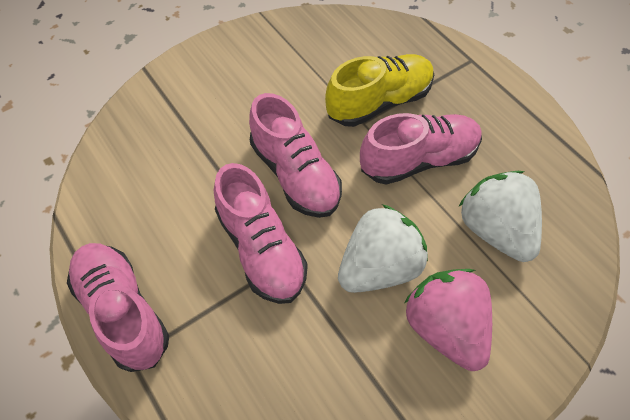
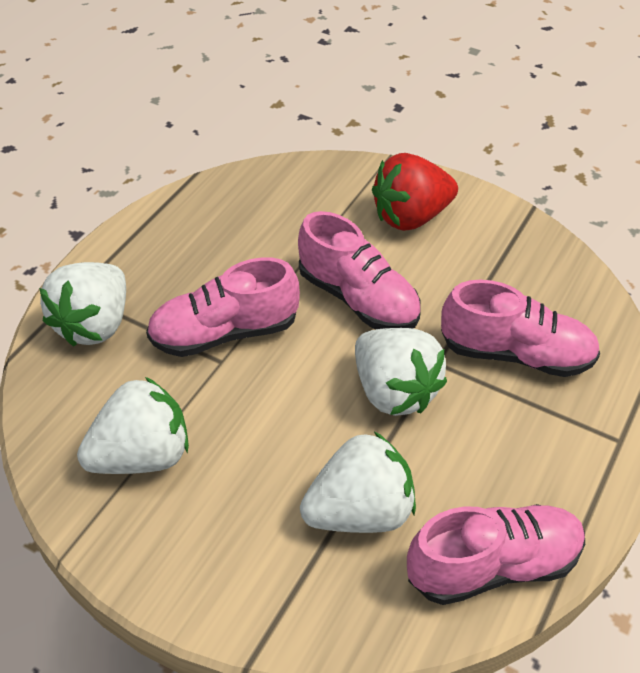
pink strawberry: 1 -> 0
red strawberry: 0 -> 1
white strawberry: 2 -> 4
yellow shoe: 1 -> 0

